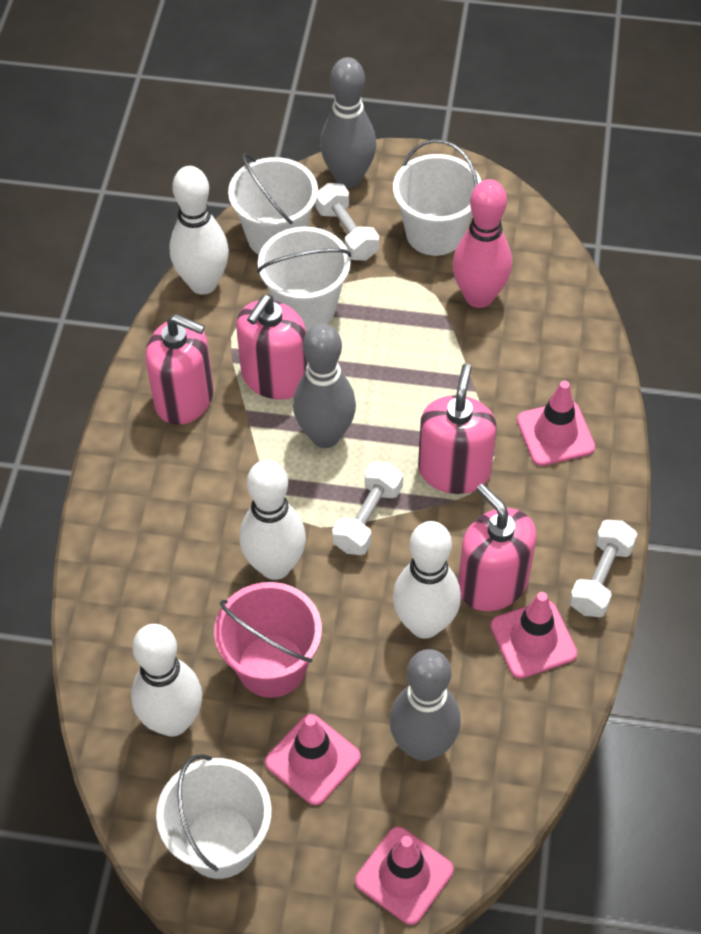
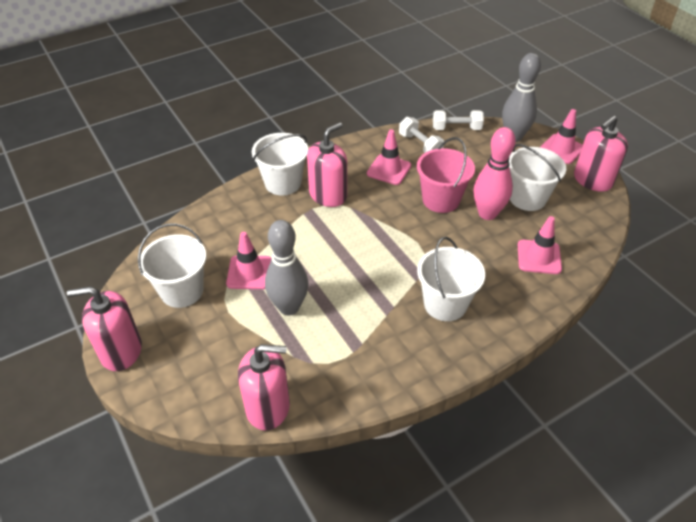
grey bowling pin: 3 -> 2
white bowling pin: 4 -> 0
white dumbbell: 3 -> 2

